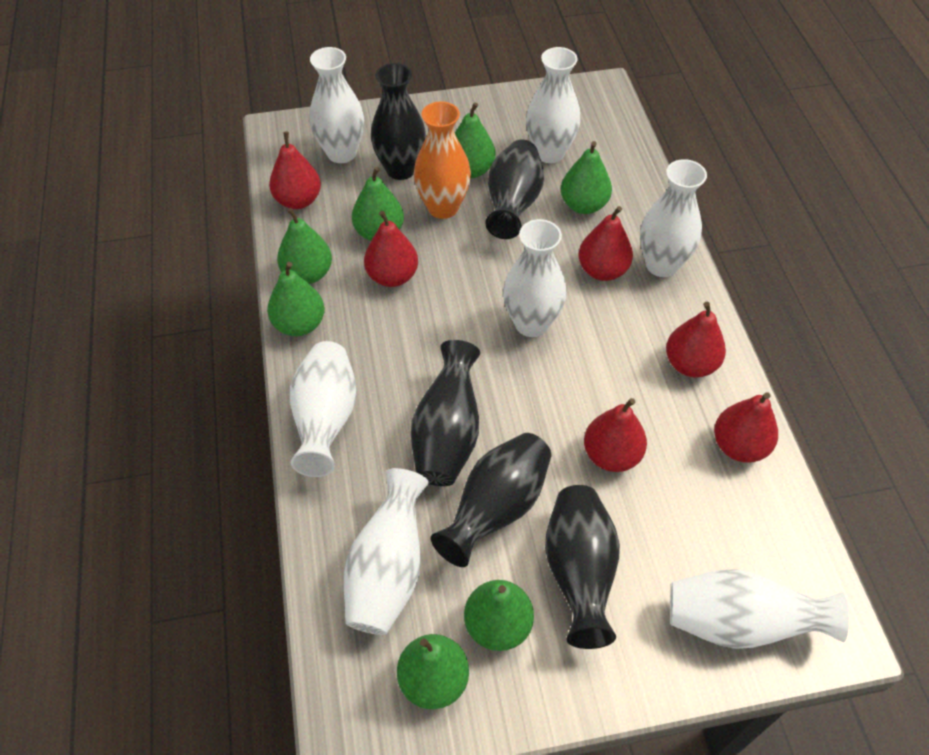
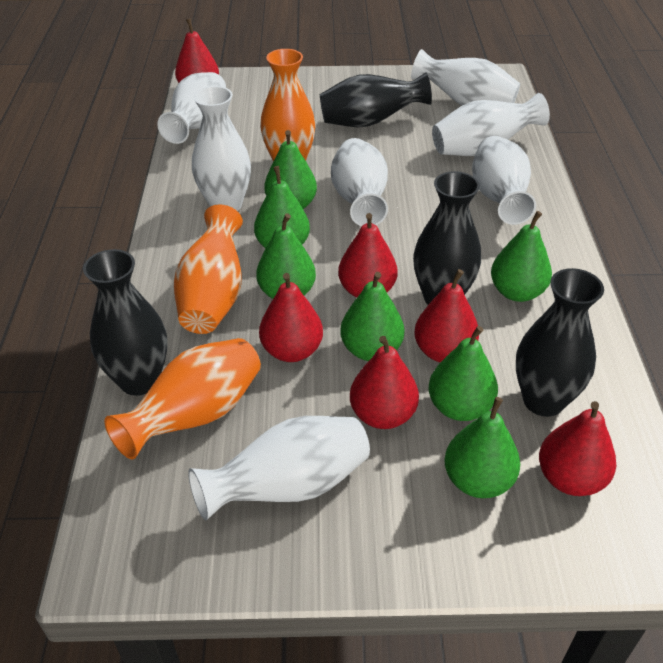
black vase: 5 -> 4
orange vase: 1 -> 3

